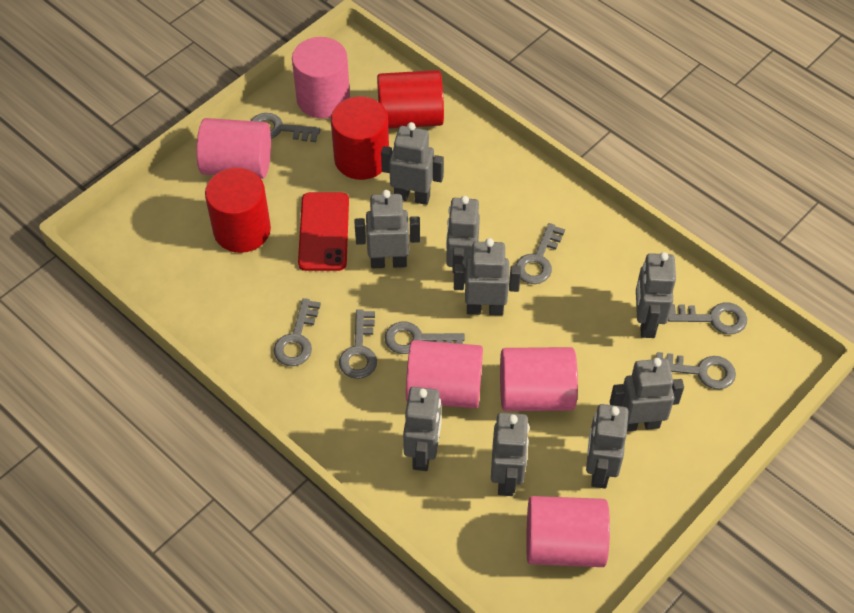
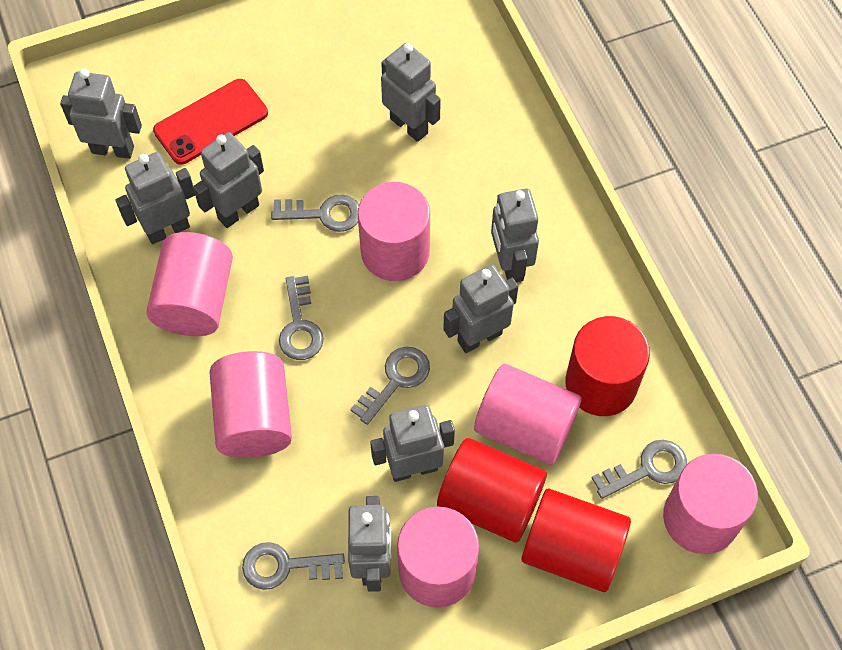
grey key: 7 -> 5
grey robot: 9 -> 8
pink cylinder: 5 -> 6

